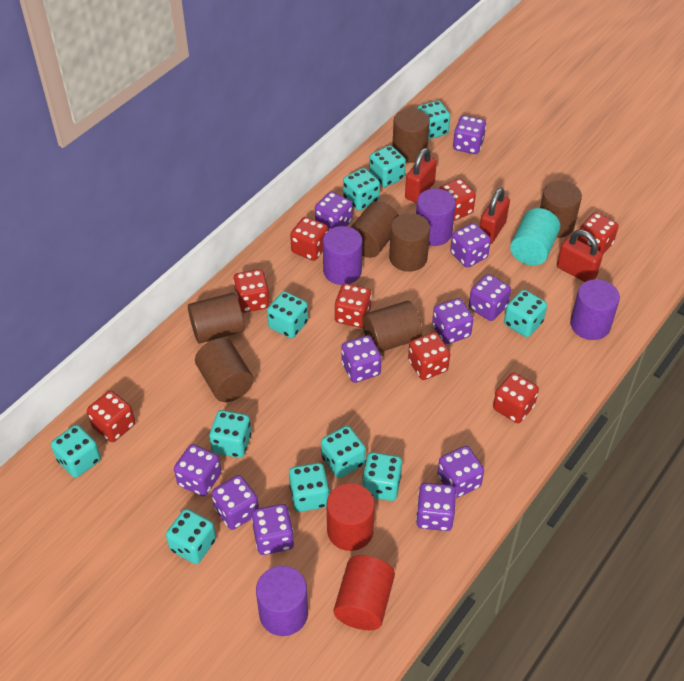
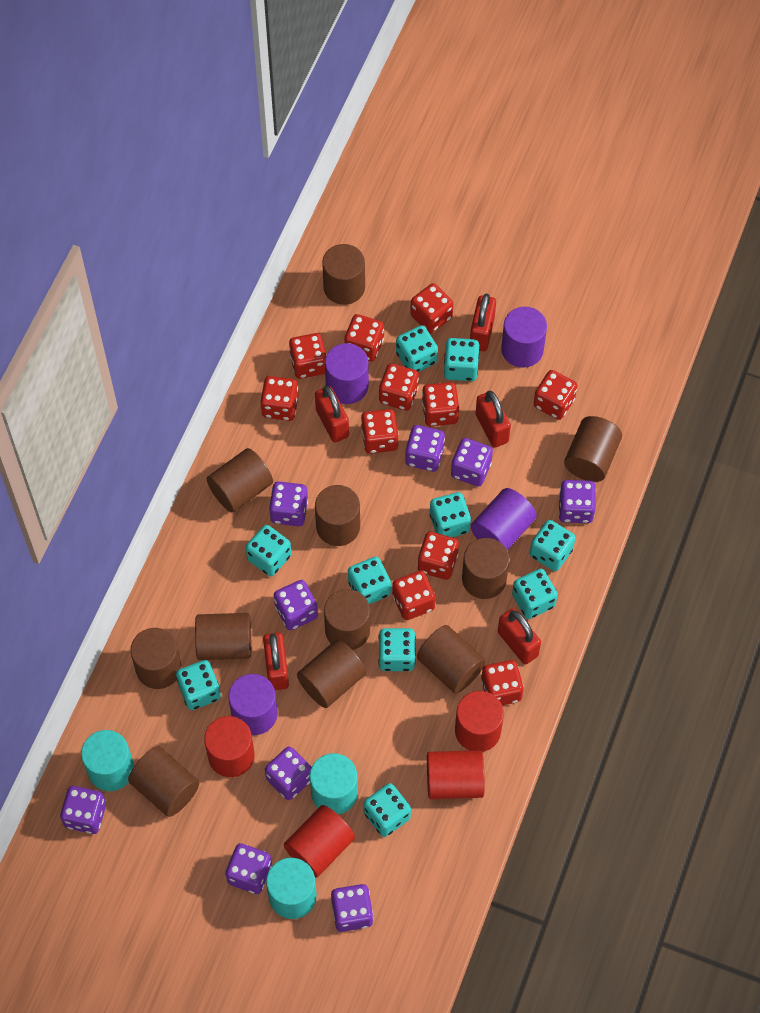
brown cylinder: 7 -> 11
purple dice: 11 -> 9
red cylinder: 2 -> 4
red dice: 8 -> 11
red padlock: 3 -> 5
turquoise cylinder: 1 -> 3
turquoise dice: 11 -> 10

